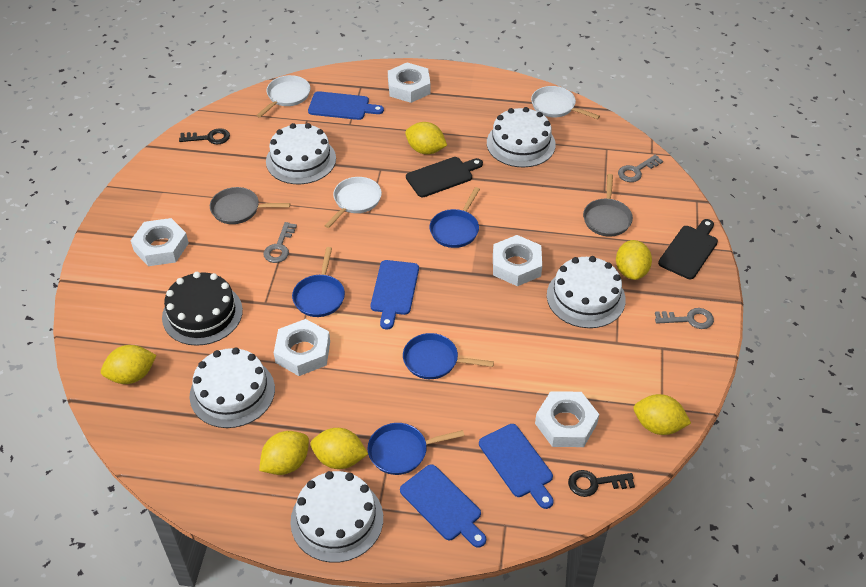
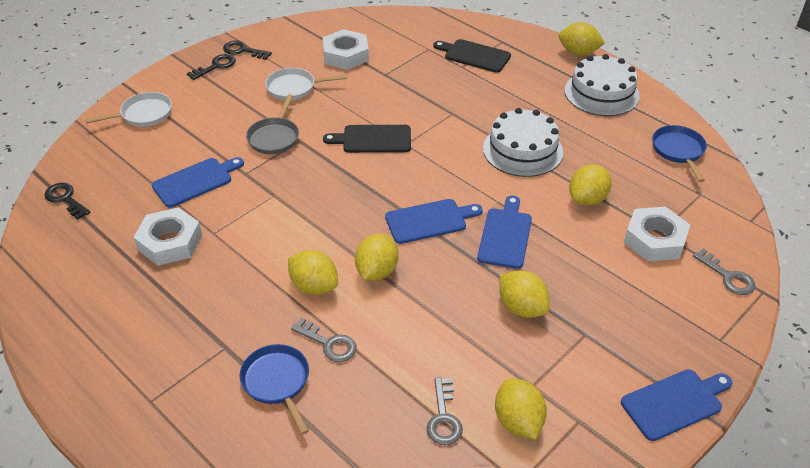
black cake: 1 -> 0
black key: 2 -> 3
blue pan: 4 -> 2
grey pan: 2 -> 1
white cake: 5 -> 2
white nut: 5 -> 3
white pan: 3 -> 2

